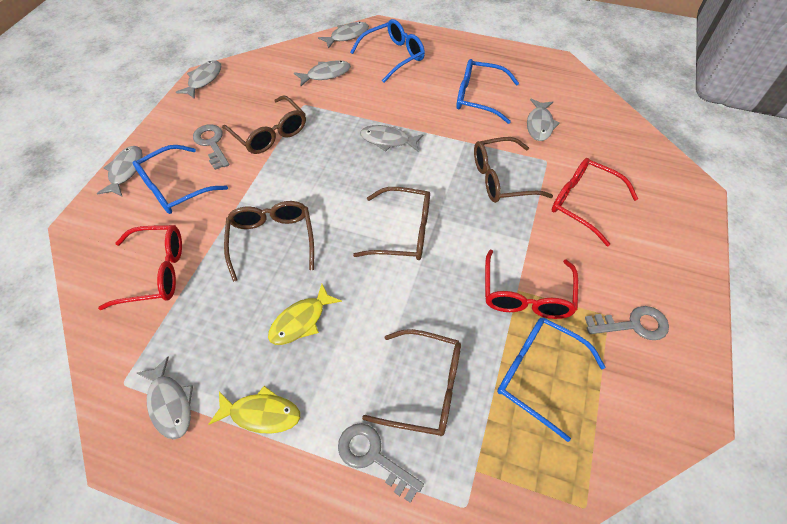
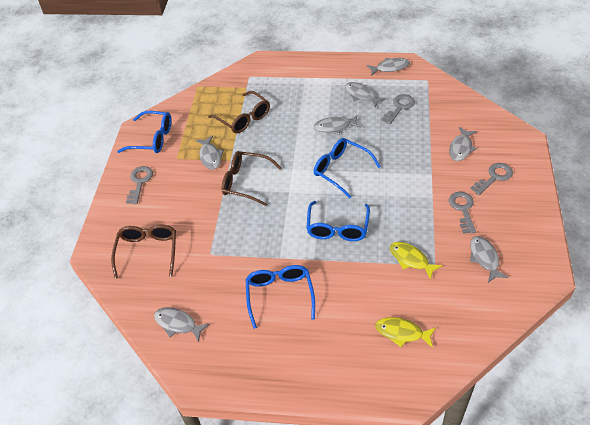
brown glasses: 5 -> 3
grey key: 3 -> 4
red glasses: 3 -> 0

